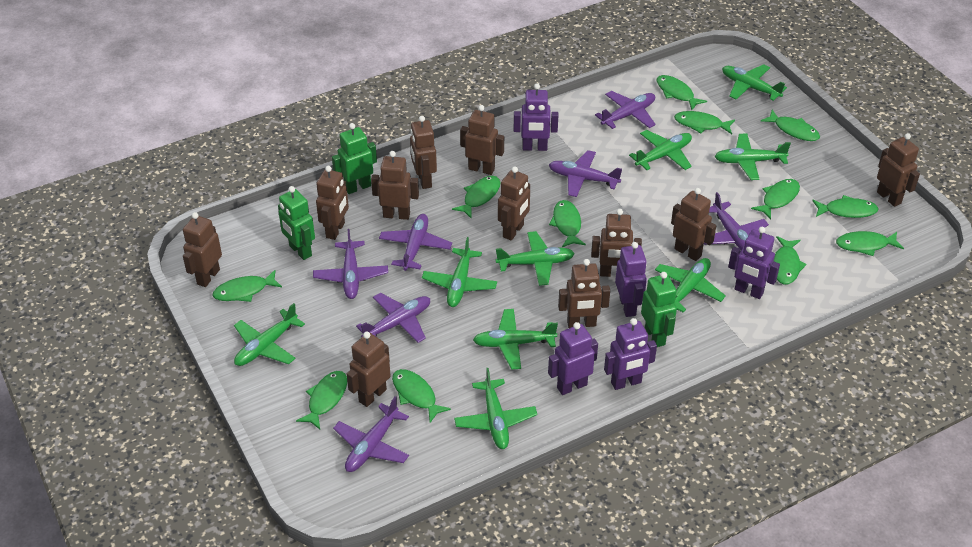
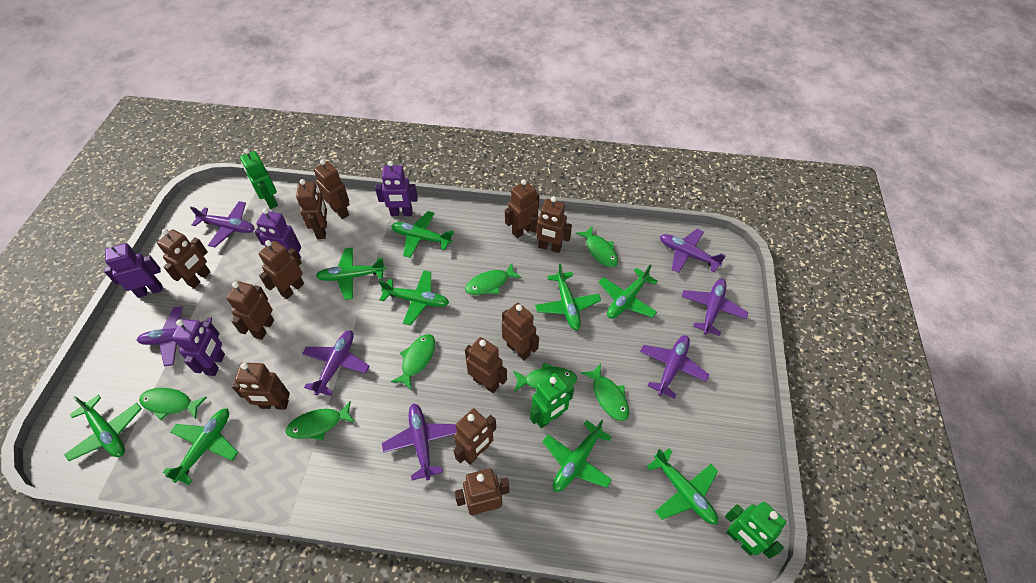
brown robot: 11 -> 12
green fish: 12 -> 7
purple robot: 5 -> 4

